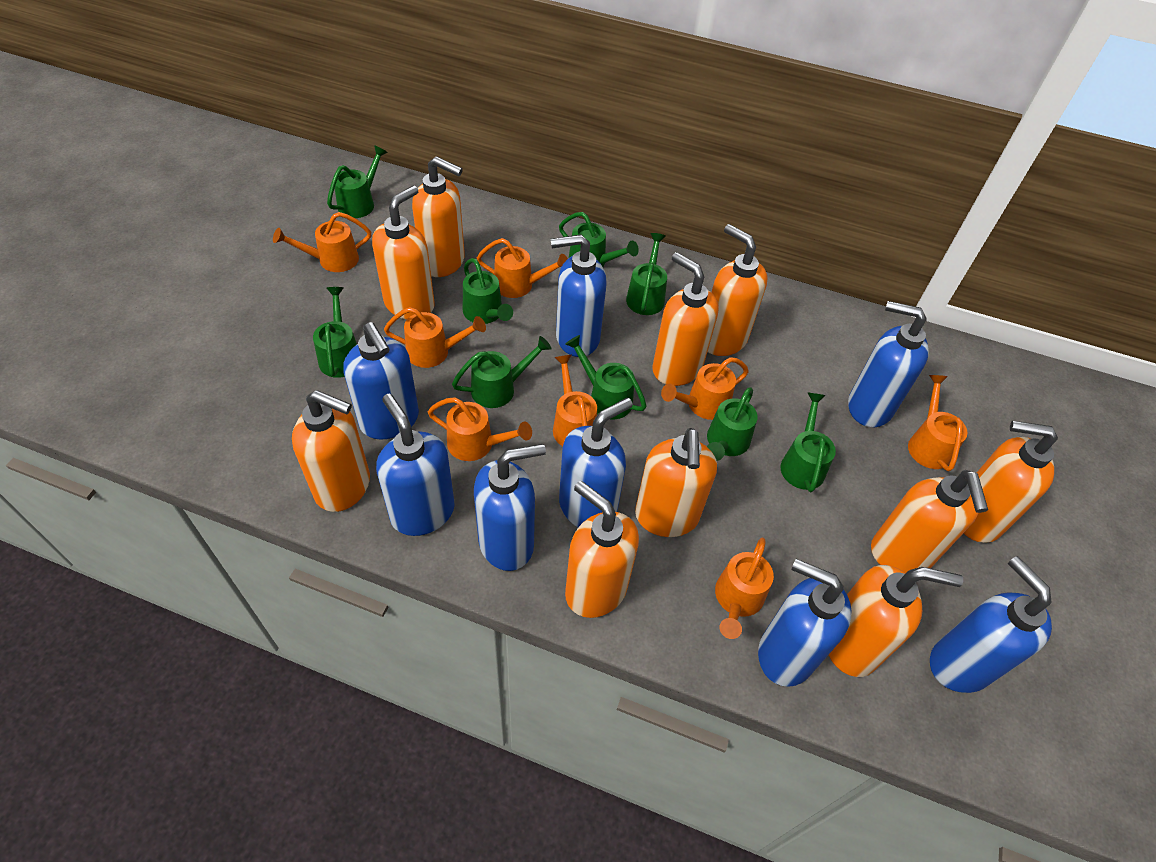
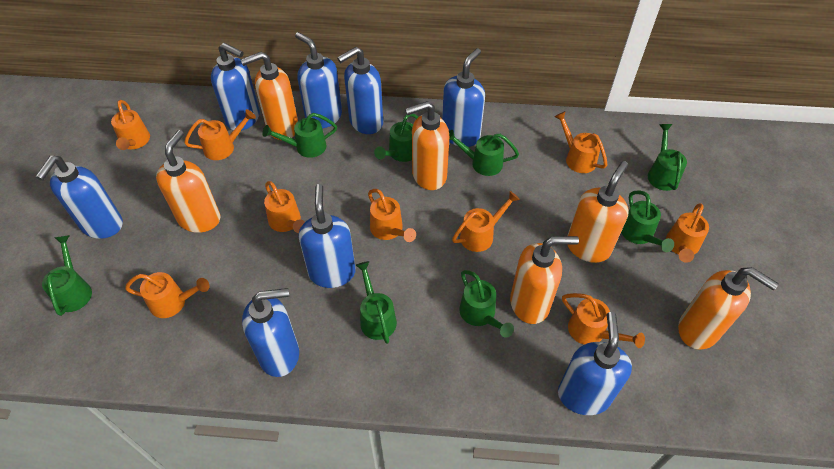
green watering can: 9 -> 8
orange soap dispenser: 10 -> 6
orange watering can: 8 -> 9

